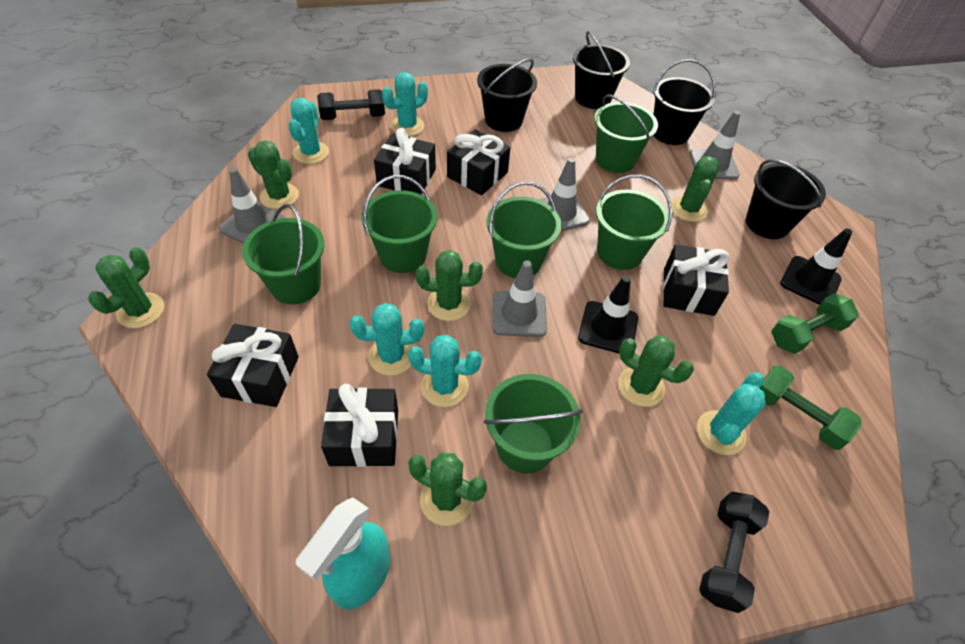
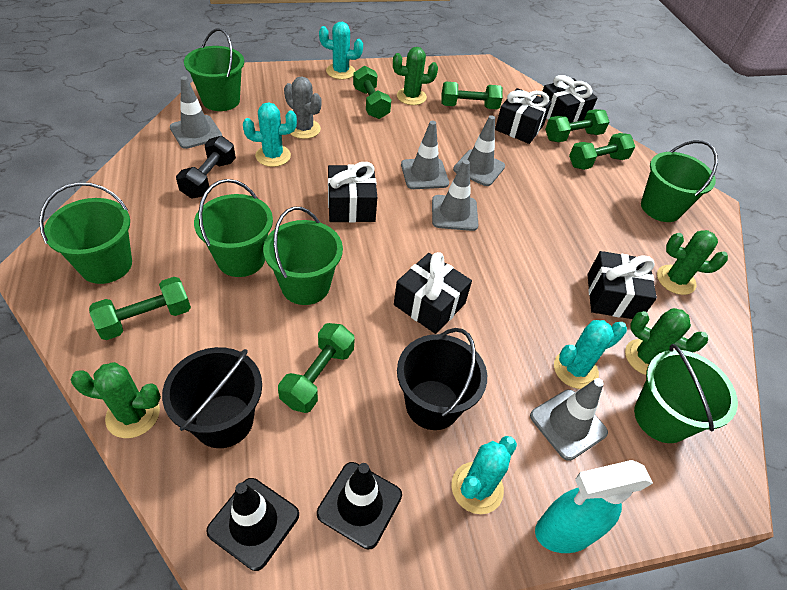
black bucket: 4 -> 2
black dumbbell: 2 -> 1
green cactus: 6 -> 4
green dumbbell: 2 -> 6
grey cactus: 0 -> 1
grey traffic cone: 4 -> 5
turquoise cactus: 5 -> 4

